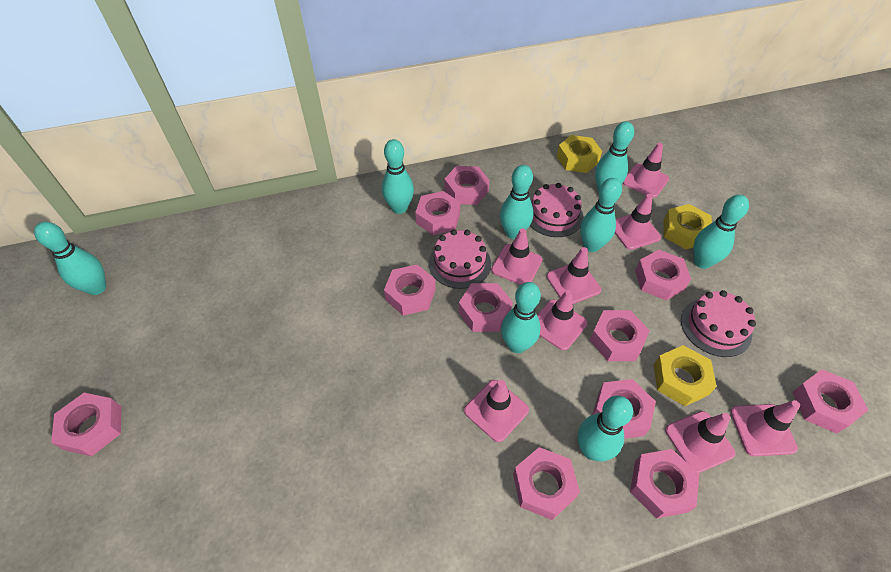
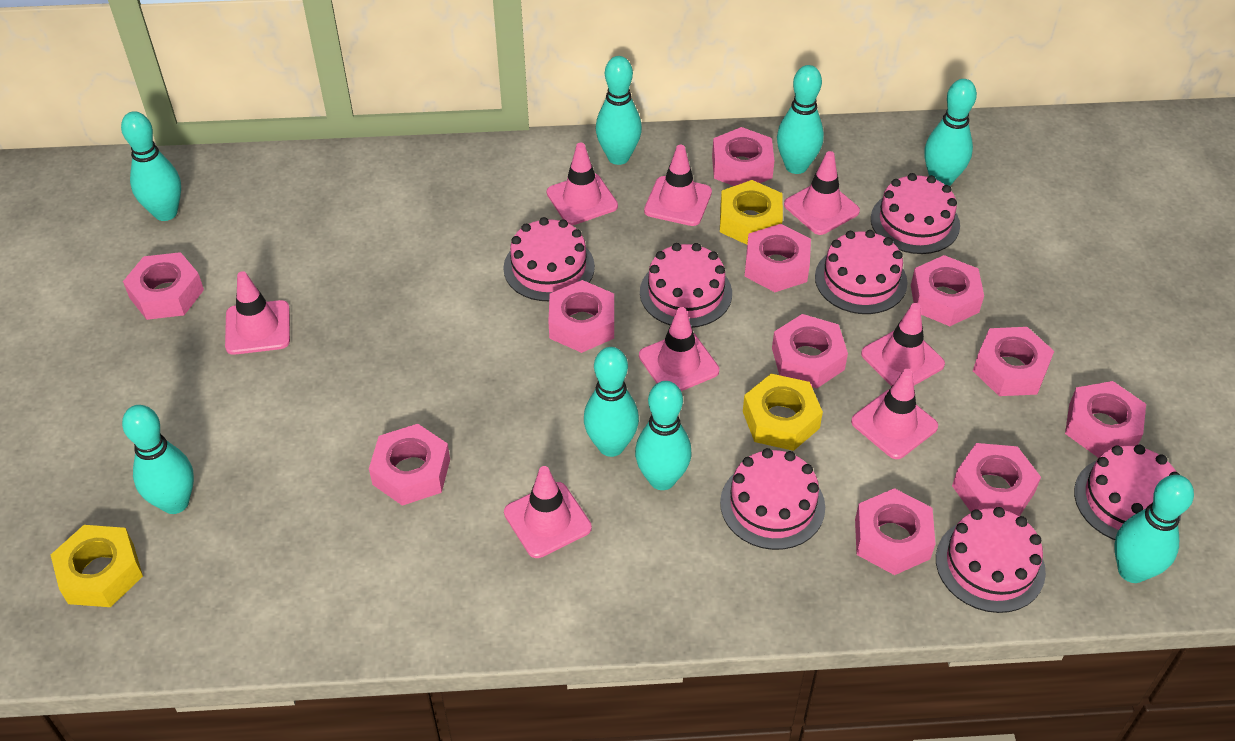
pink cake: 3 -> 7

